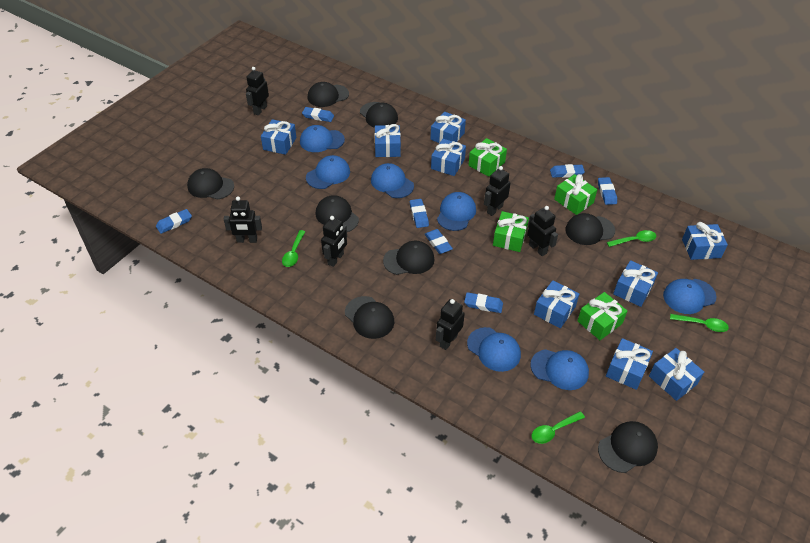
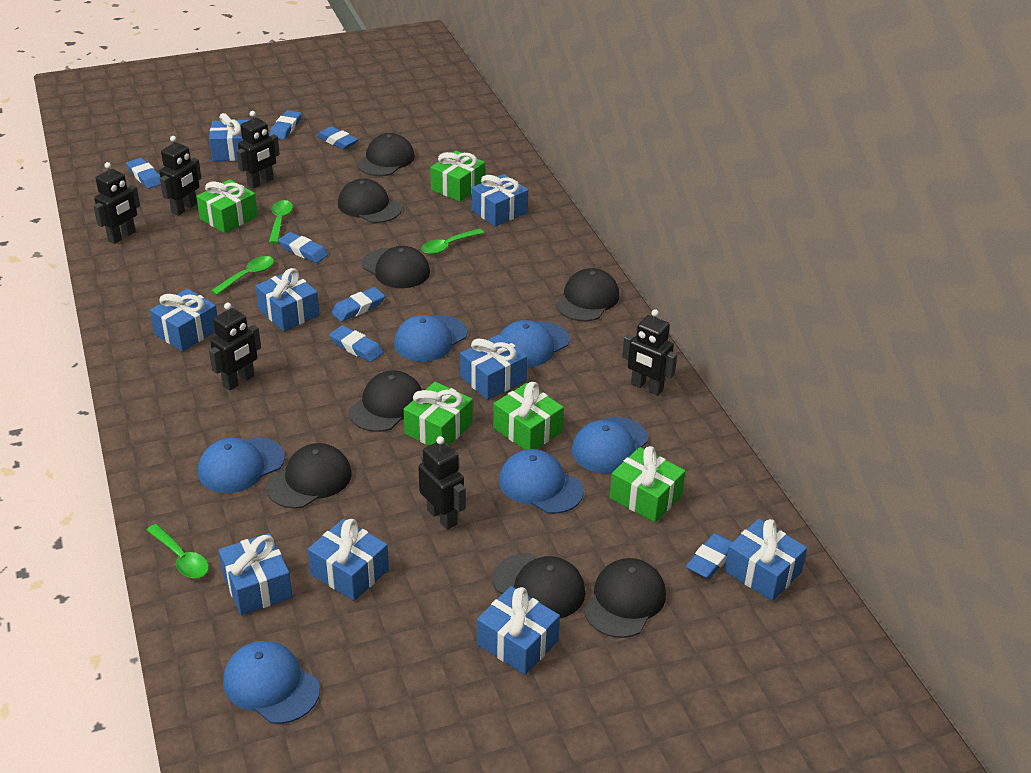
blue cap: 7 -> 6
green gift: 4 -> 5

